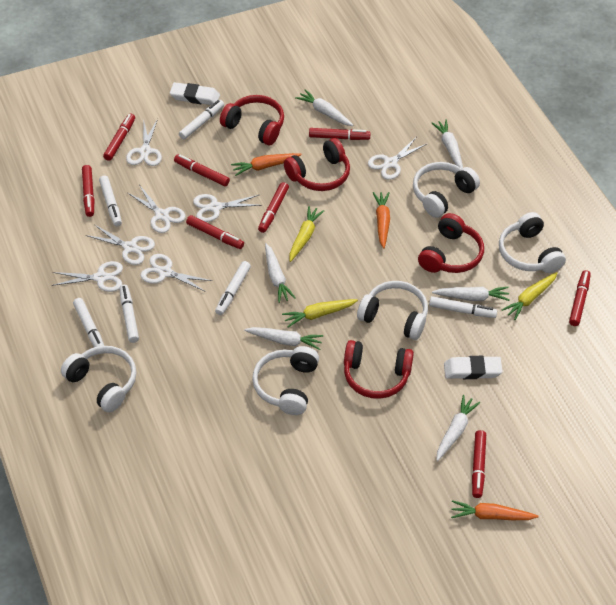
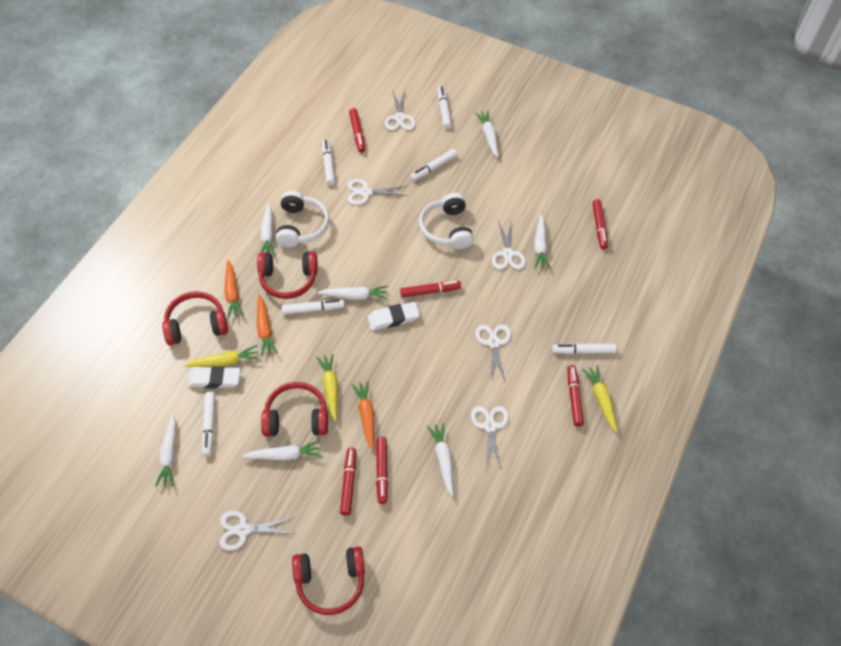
red marker: 8 -> 6
white carrot: 6 -> 7
white headphones: 5 -> 2
white scissors: 7 -> 6

